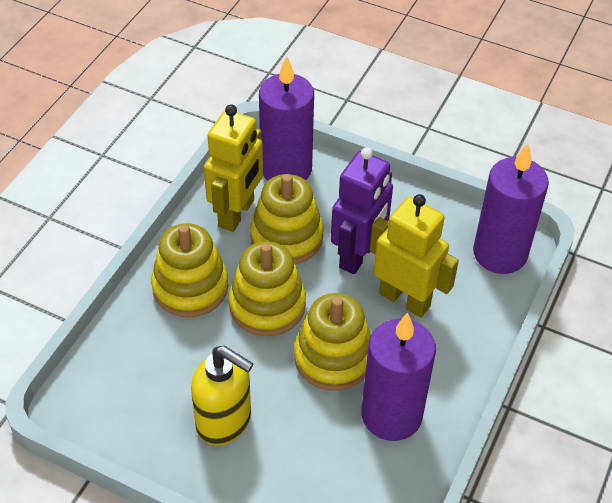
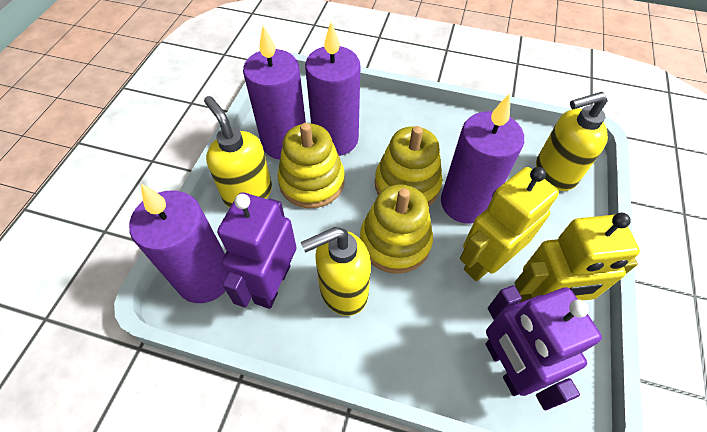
purple candle: 3 -> 4
purple robot: 1 -> 2
yellow soap dispenser: 1 -> 3
yellow stacking toy: 4 -> 3

